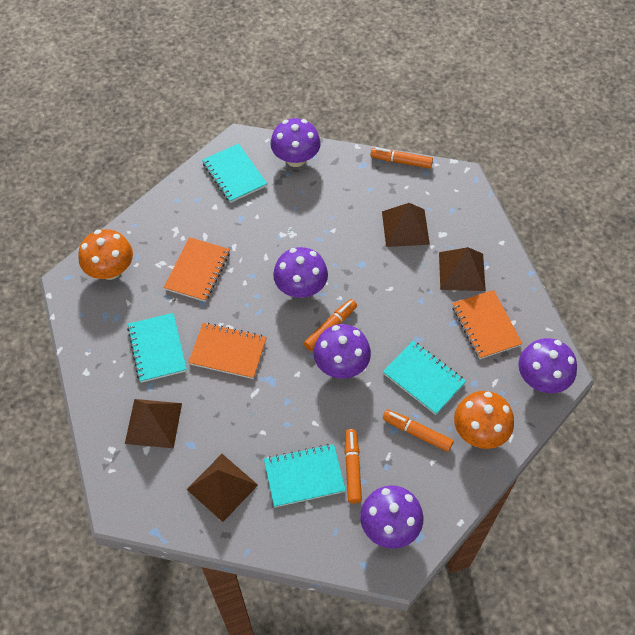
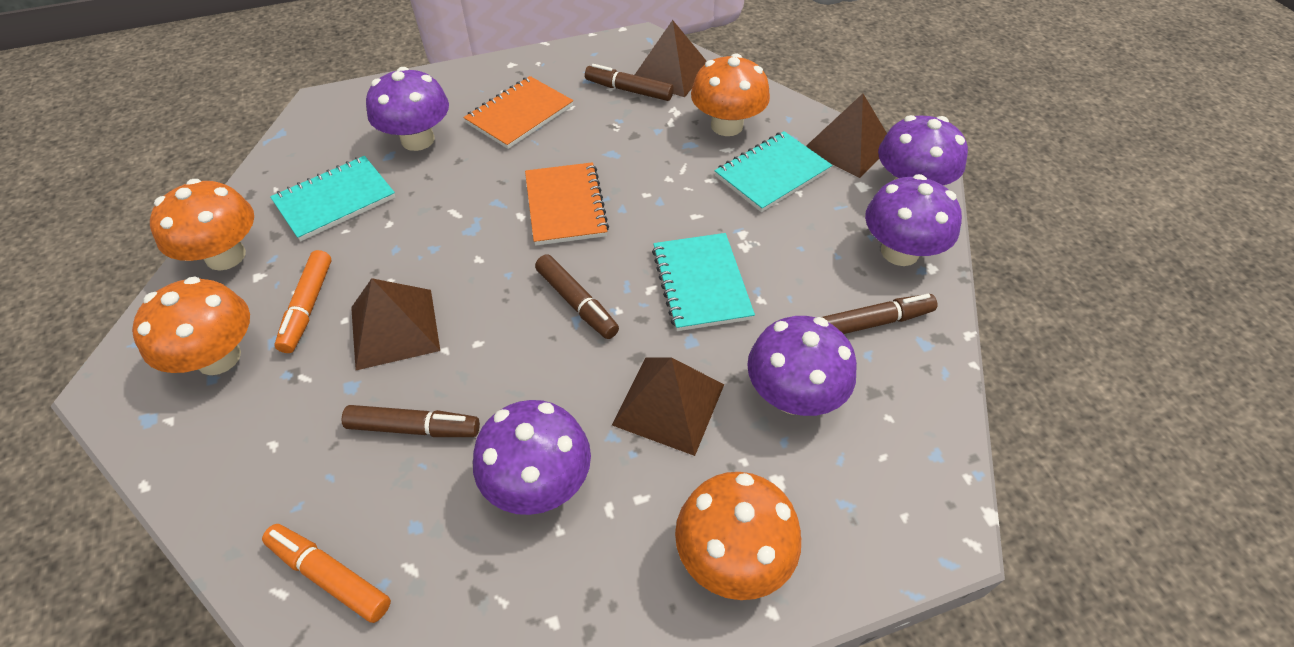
brown marker: 0 -> 4
orange marker: 4 -> 2
orange mushroom: 2 -> 4
orange notebook: 3 -> 2
turquoise notebook: 4 -> 3

